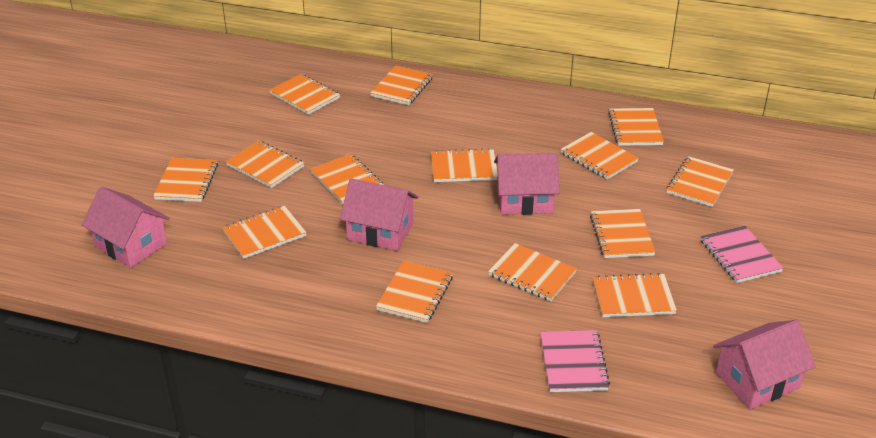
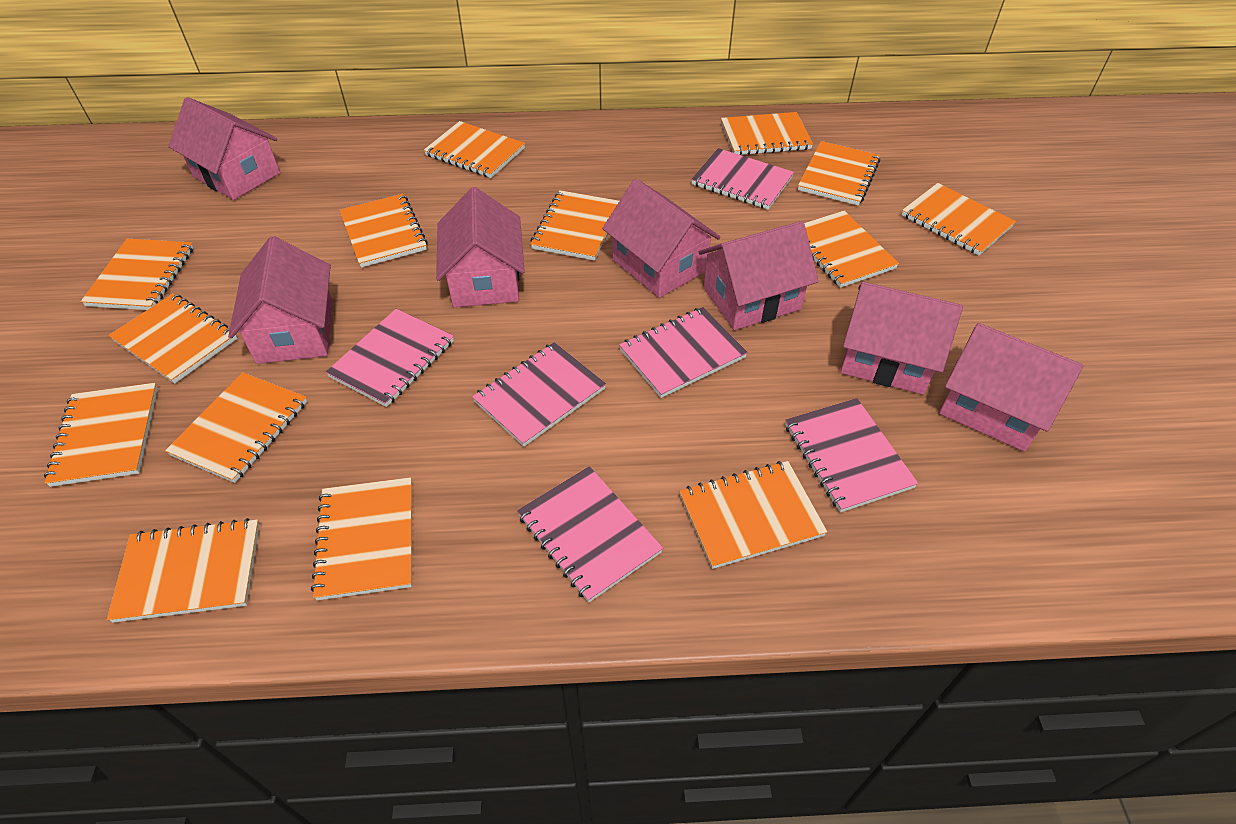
pink house: 4 -> 7
pink notebook: 2 -> 6

